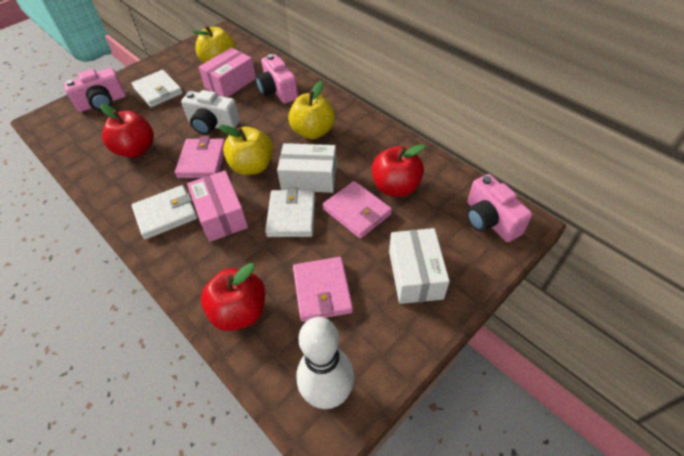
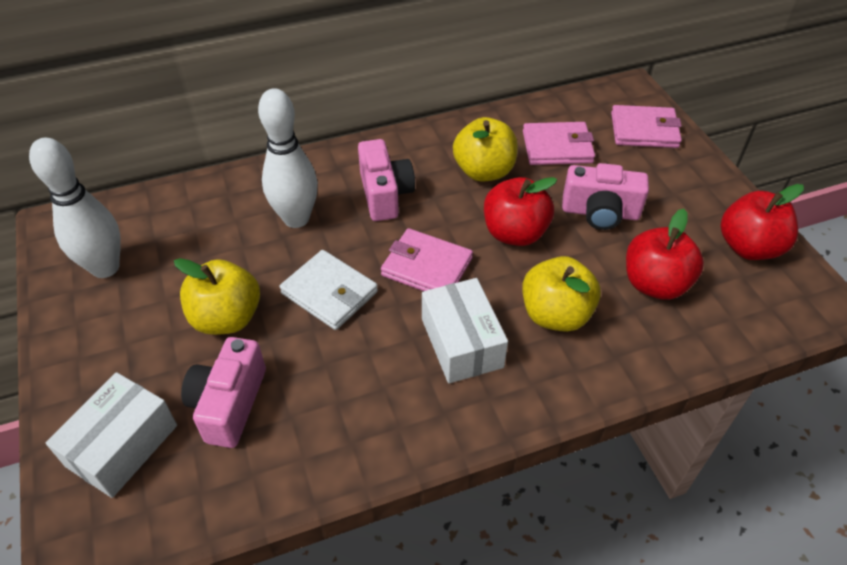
pink box: 2 -> 0
white bowling pin: 1 -> 2
white camera: 1 -> 0
white wallet: 3 -> 1

